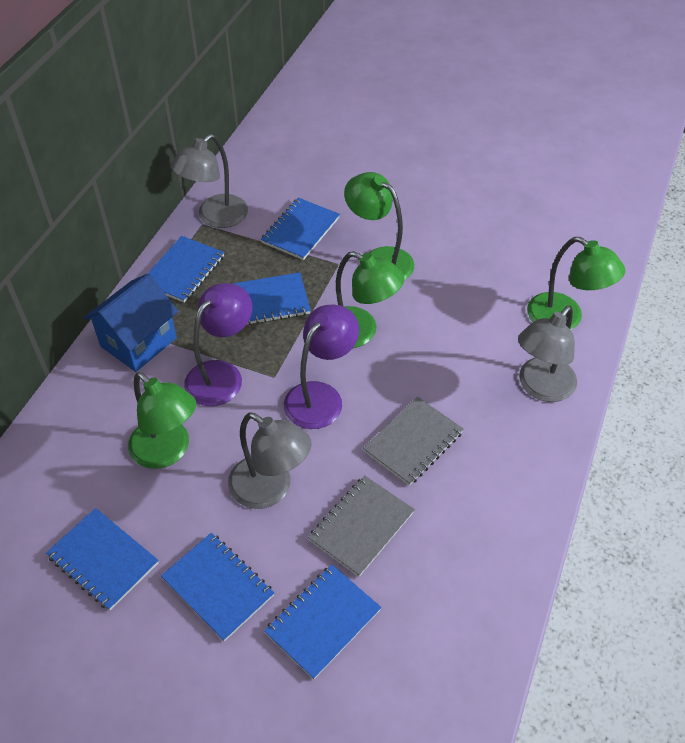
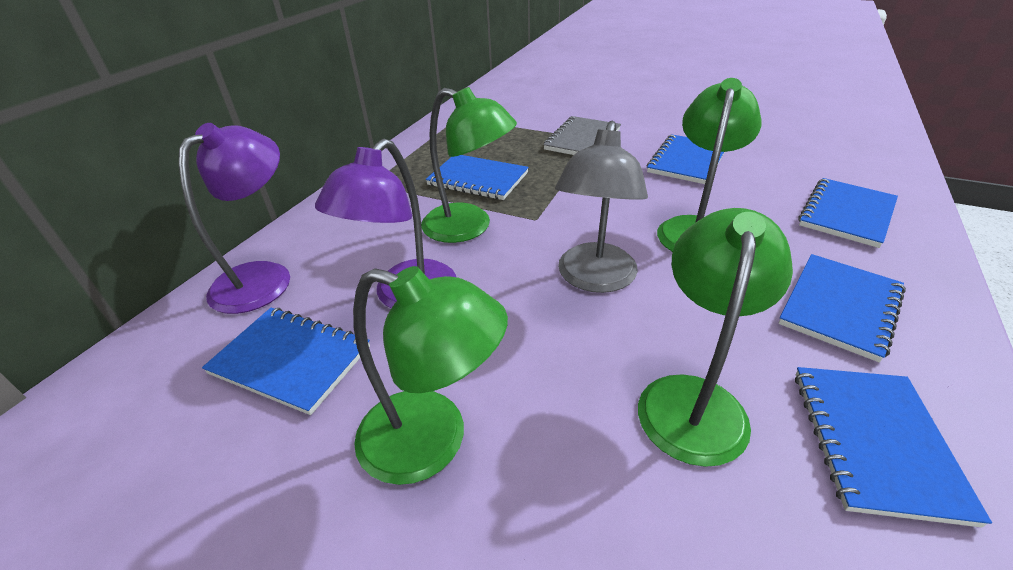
blue house: 1 -> 0
grey lamp: 3 -> 1
grey notebook: 2 -> 1

